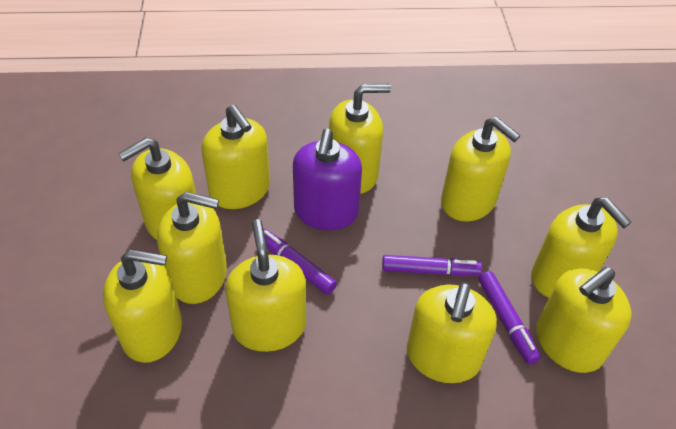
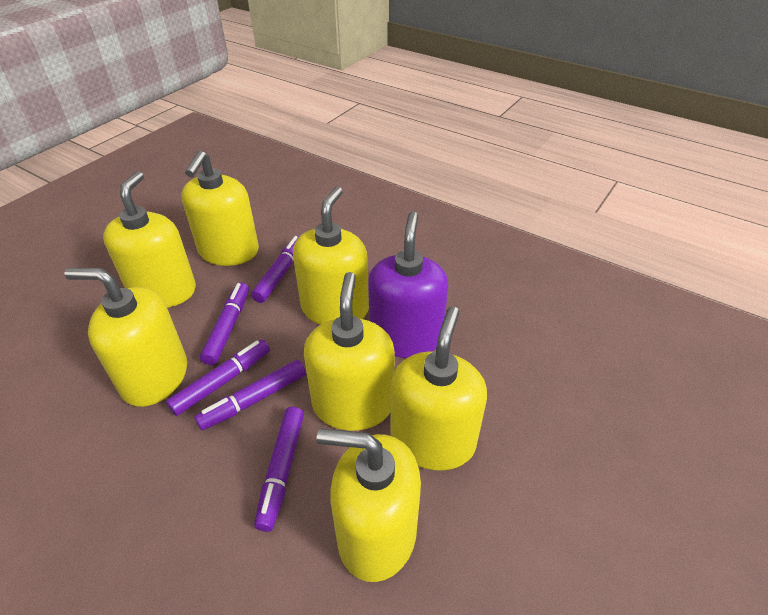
purple marker: 3 -> 5
yellow soap dispenser: 10 -> 7

